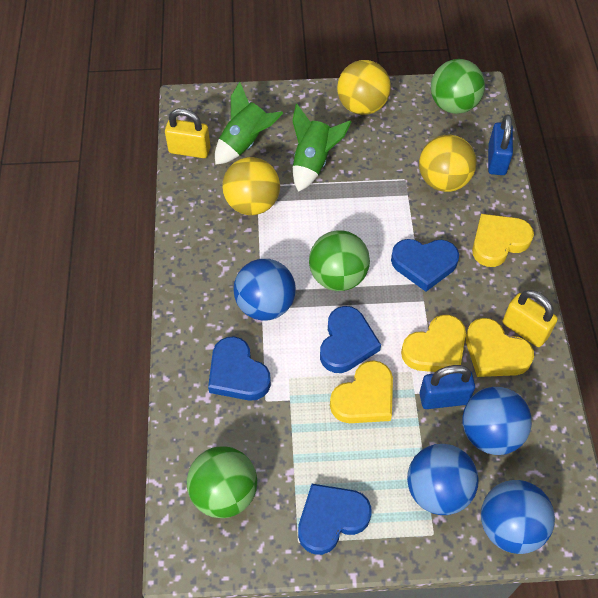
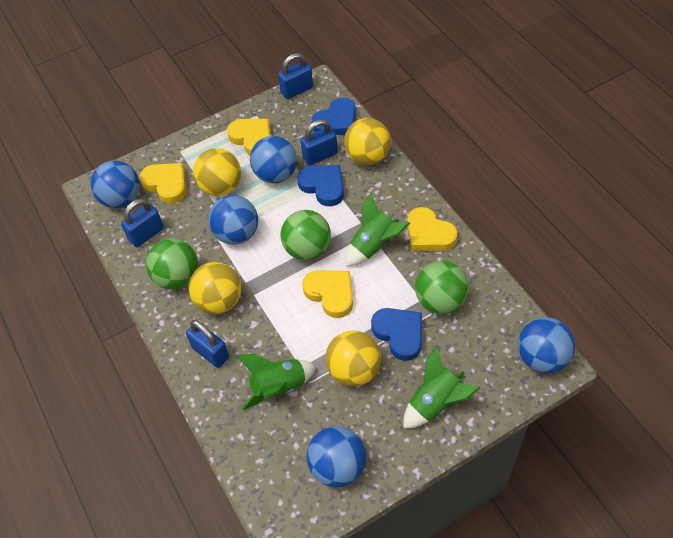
blue ball: 4 -> 5
blue heart: 4 -> 3
blue padlock: 2 -> 4
green rocket: 2 -> 3
yellow ball: 3 -> 4
yellow padlock: 2 -> 0

